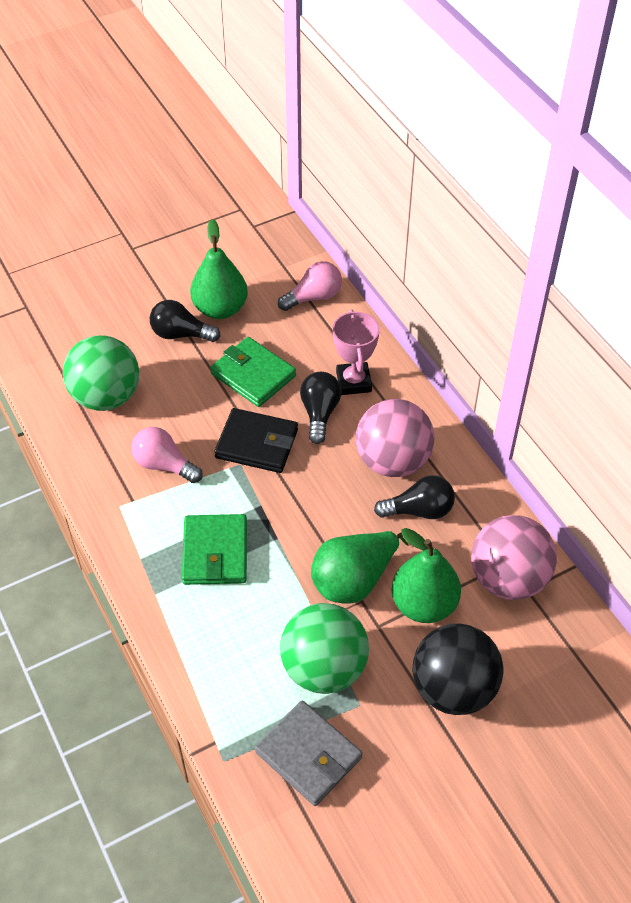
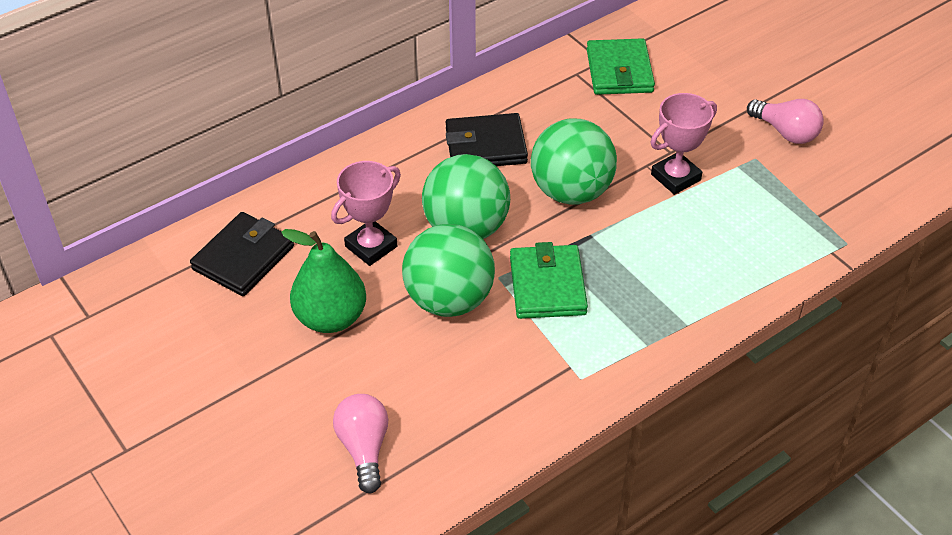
black ball: 1 -> 0
black light bulb: 3 -> 0
black wallet: 1 -> 2
green ball: 2 -> 3
green pear: 3 -> 1
grey wallet: 1 -> 0
pink ball: 2 -> 0
pink trophy: 1 -> 2

